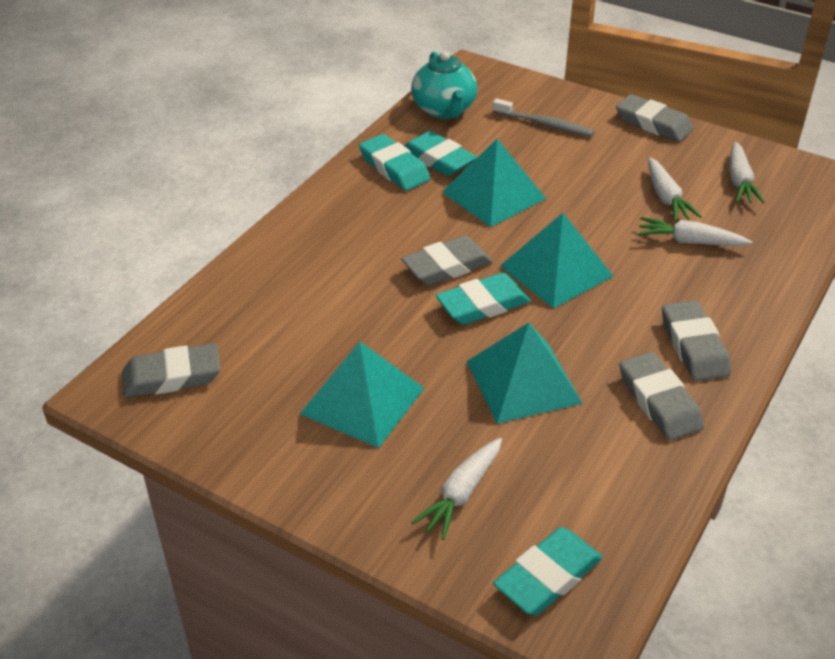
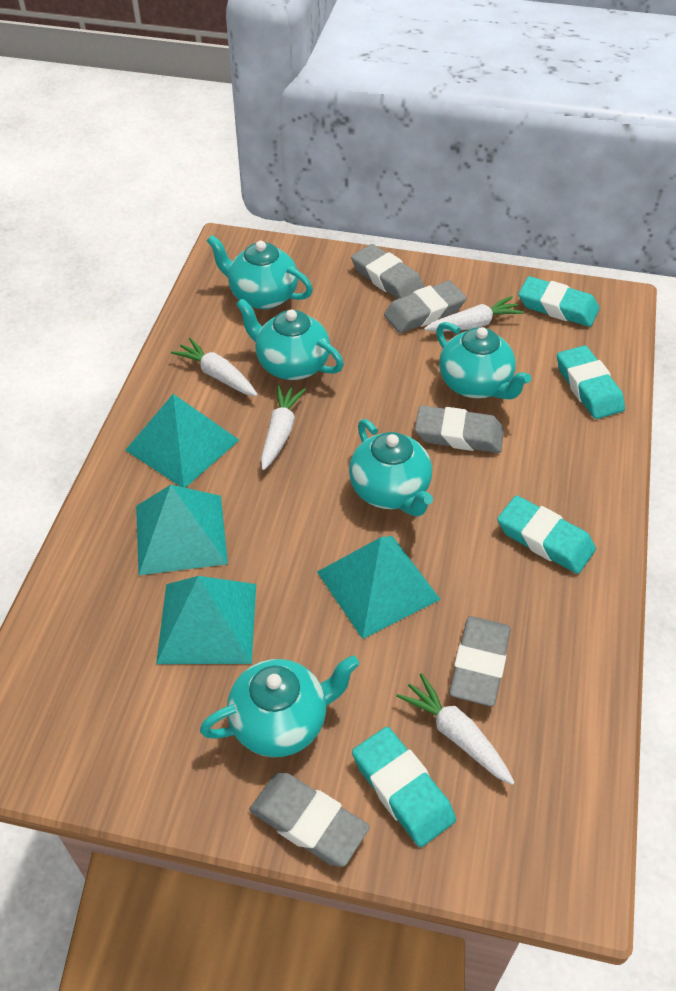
grey toothbrush: 1 -> 0
turquoise teapot: 1 -> 5

